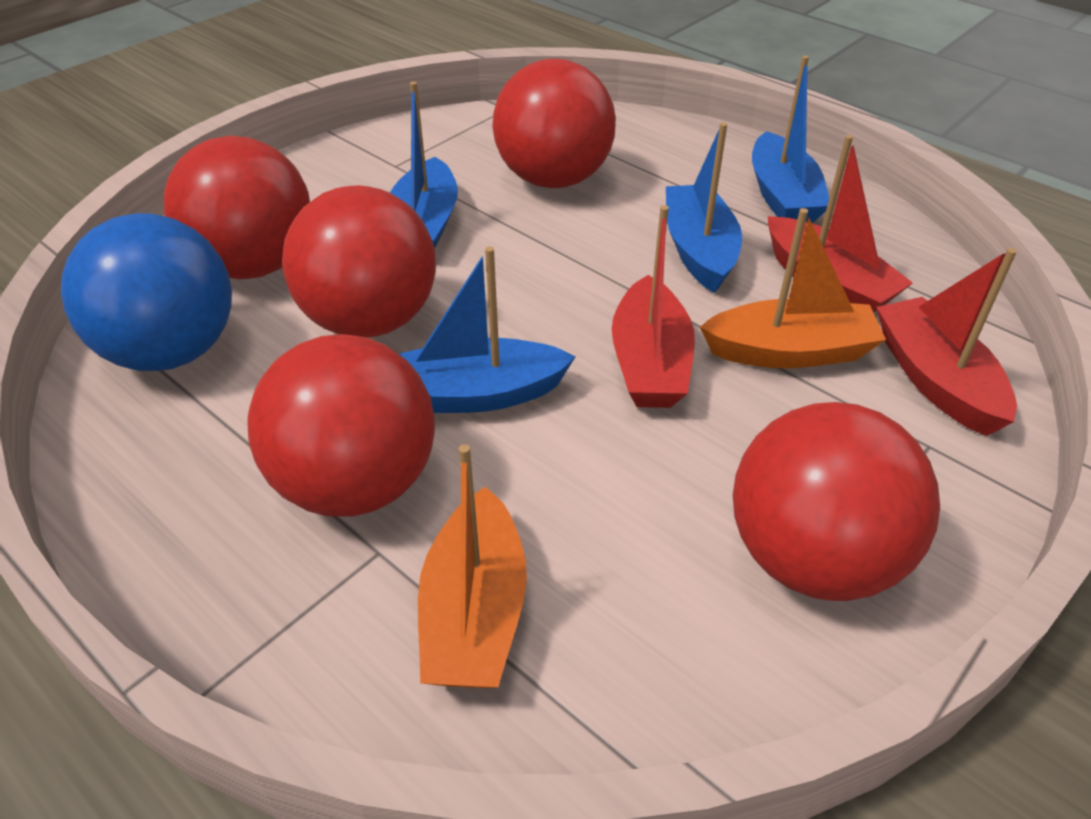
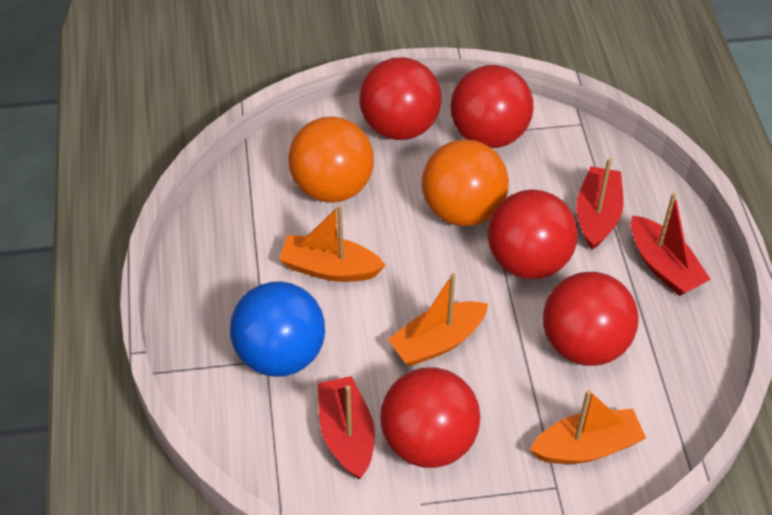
blue boat: 4 -> 0
orange ball: 0 -> 2
orange boat: 2 -> 3

